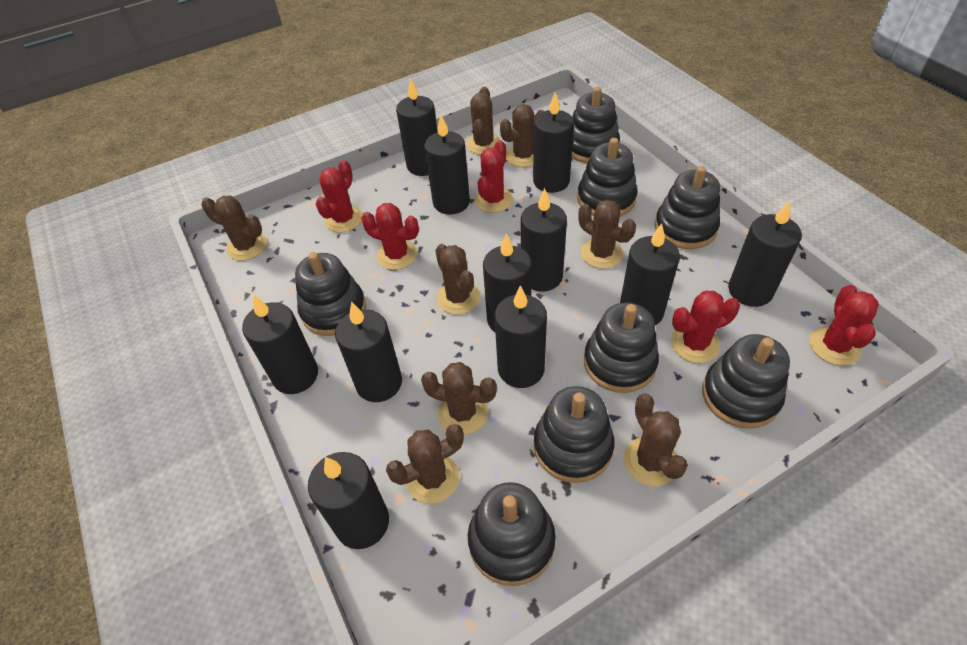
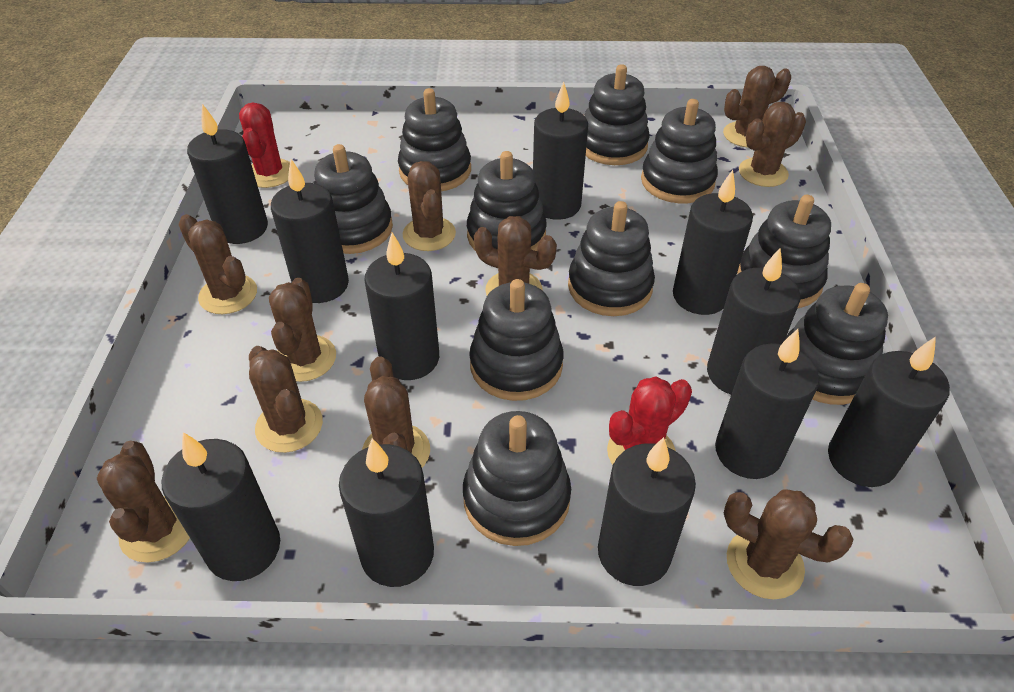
black stacking toy: 8 -> 10
brown cactus: 8 -> 10
red cactus: 5 -> 2

